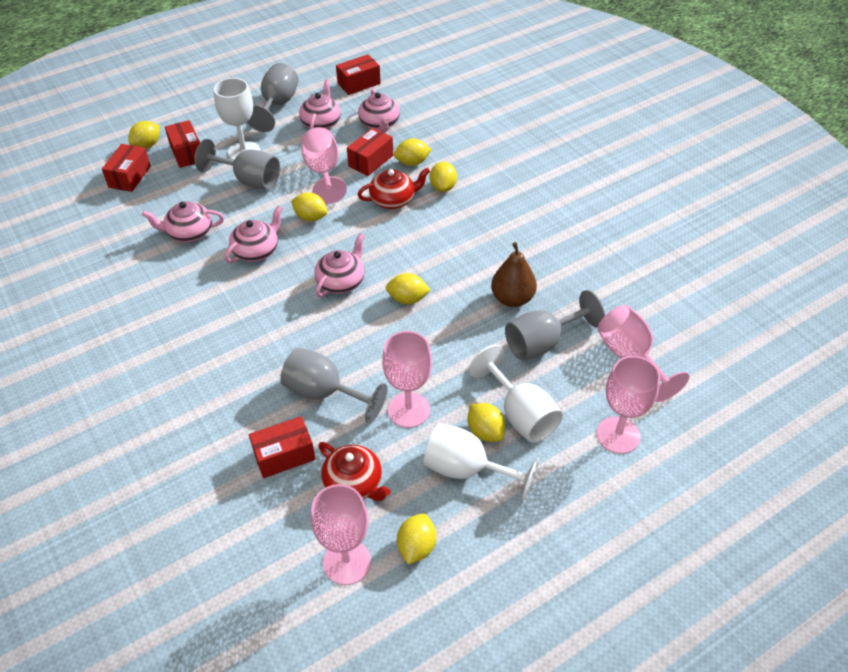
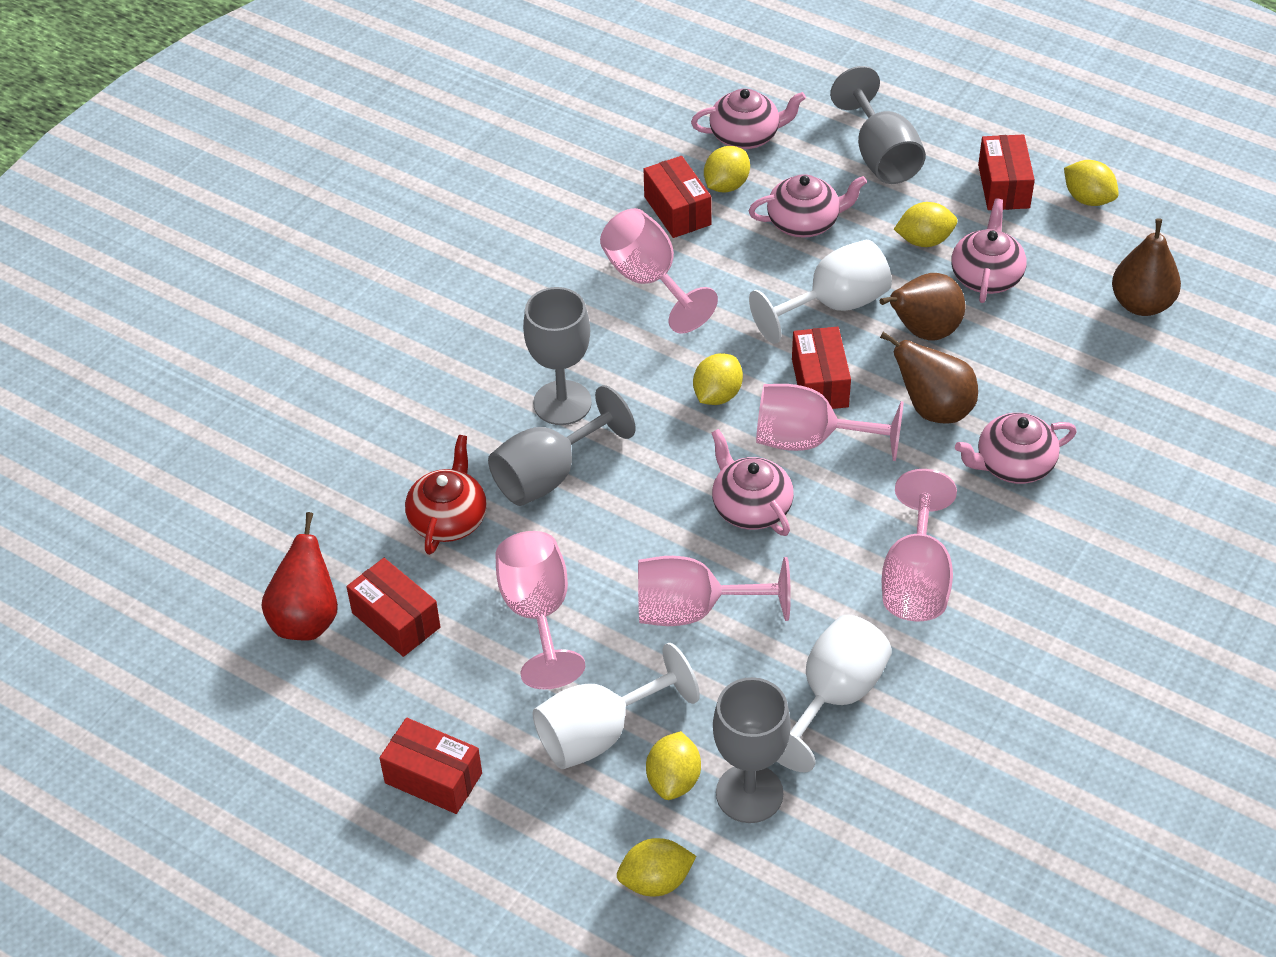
brown pear: 1 -> 3
red pear: 0 -> 1
red teapot: 2 -> 1
yellow lemon: 7 -> 6

